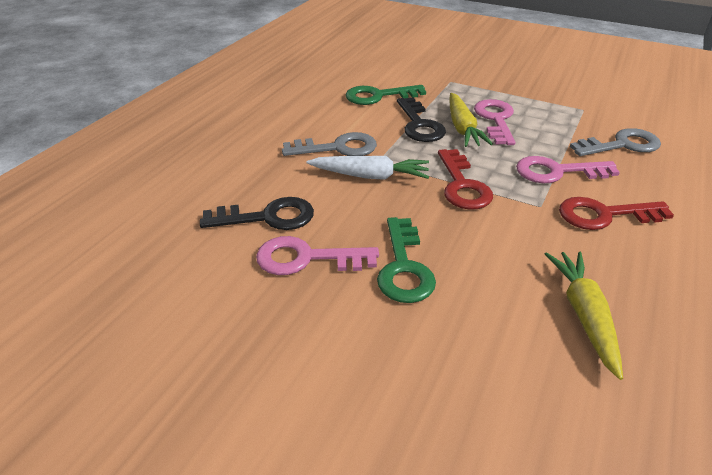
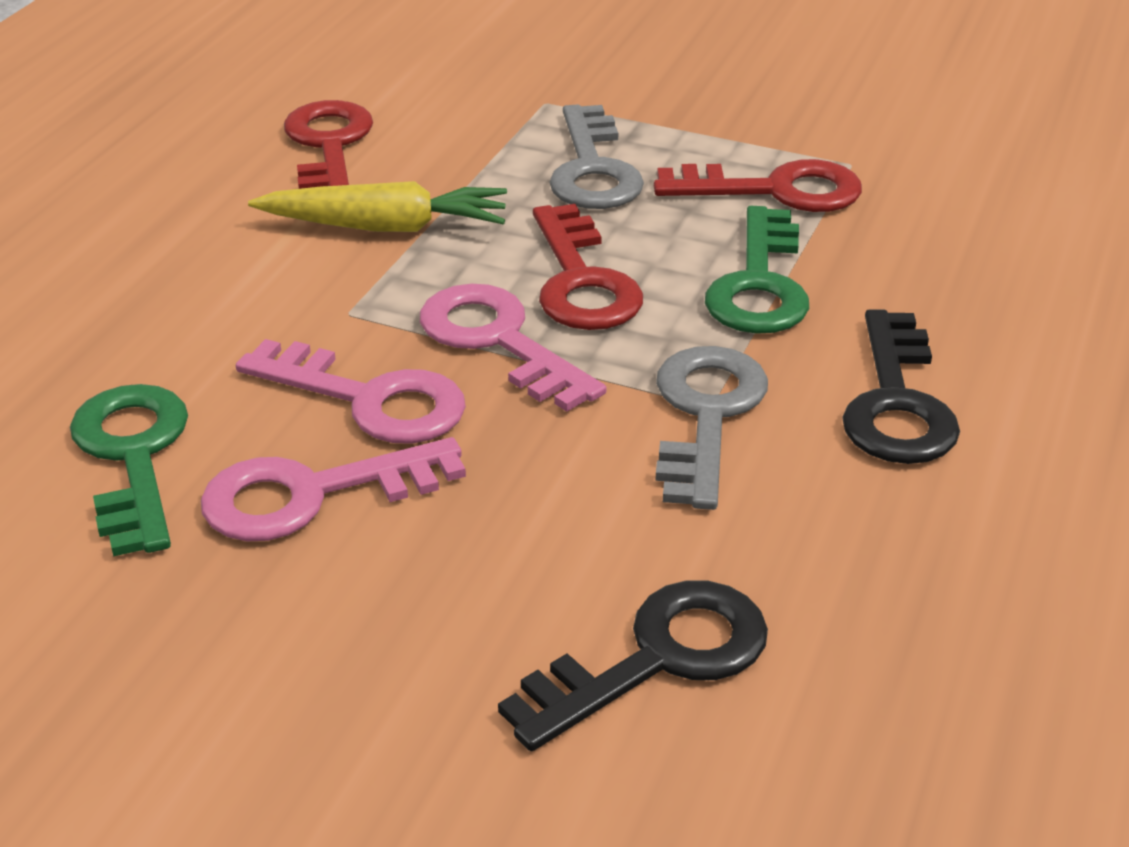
red key: 2 -> 3
white carrot: 1 -> 0
yellow carrot: 2 -> 1

